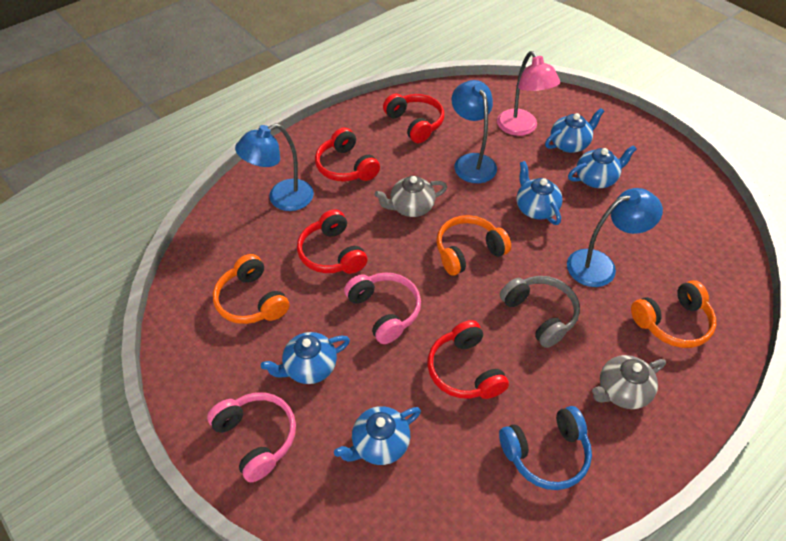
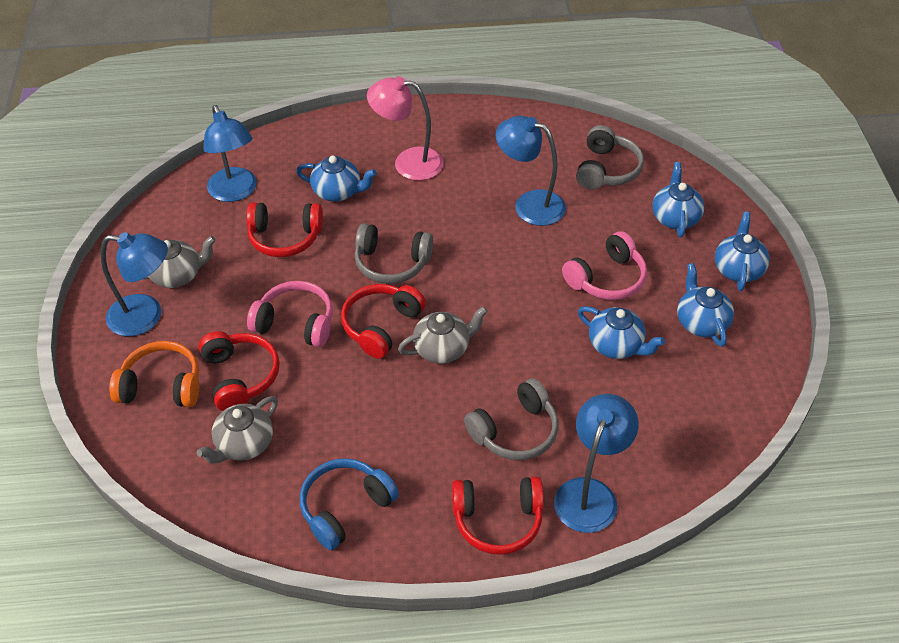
blue lamp: 3 -> 4
grey headphones: 1 -> 3
grey teapot: 2 -> 3
orange headphones: 3 -> 1

